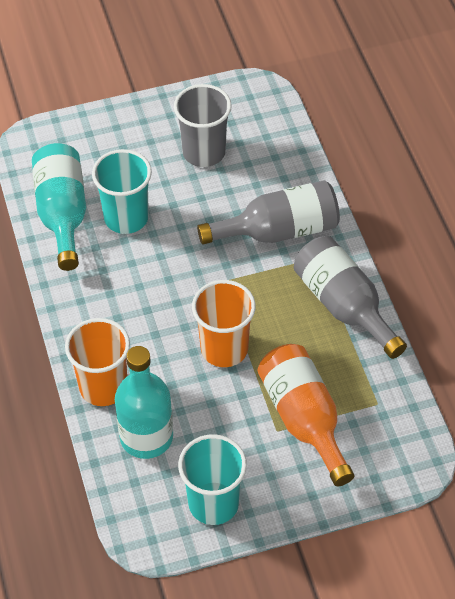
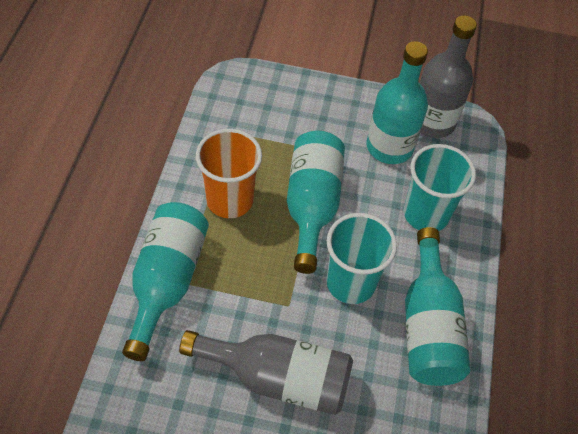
grey cup: 1 -> 0
orange bottle: 1 -> 0
orange cup: 2 -> 1
turquoise bottle: 2 -> 4

